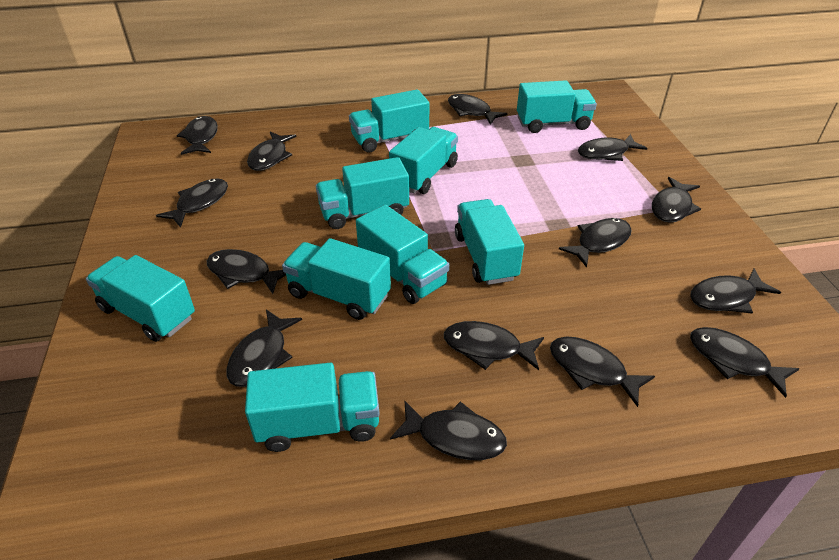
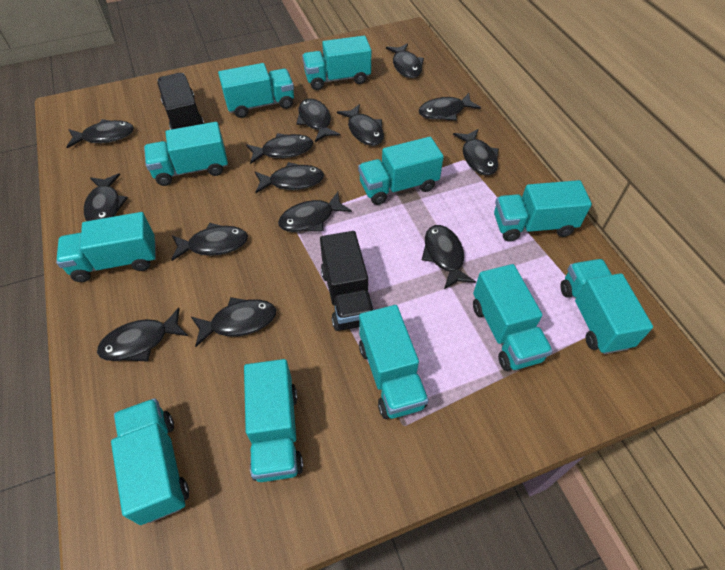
black truck: 0 -> 2
turquoise truck: 9 -> 11

